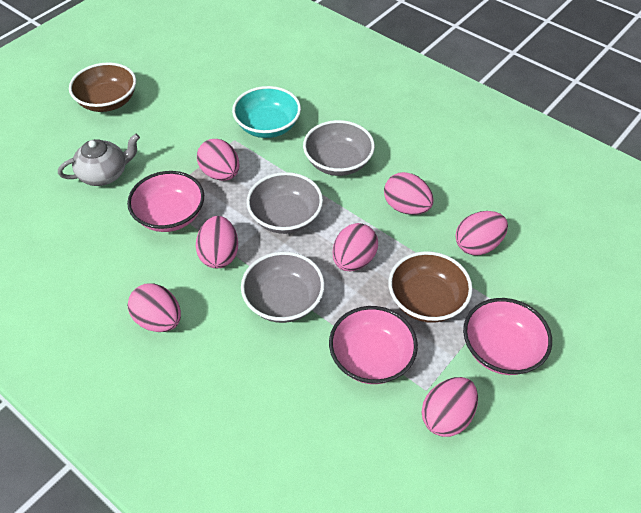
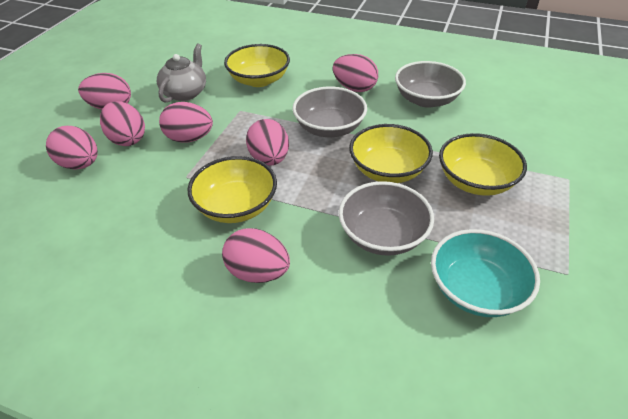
brown bowl: 2 -> 0
pink bowl: 3 -> 0
yellow bowl: 0 -> 4

